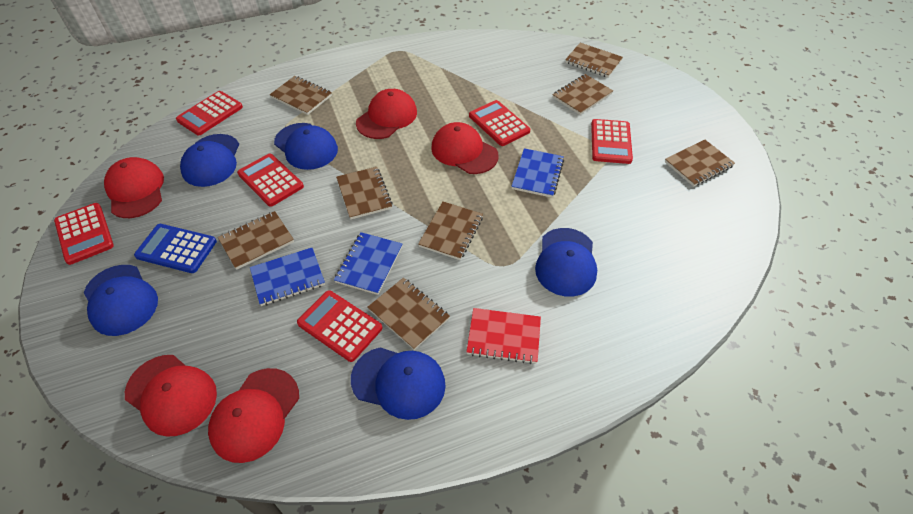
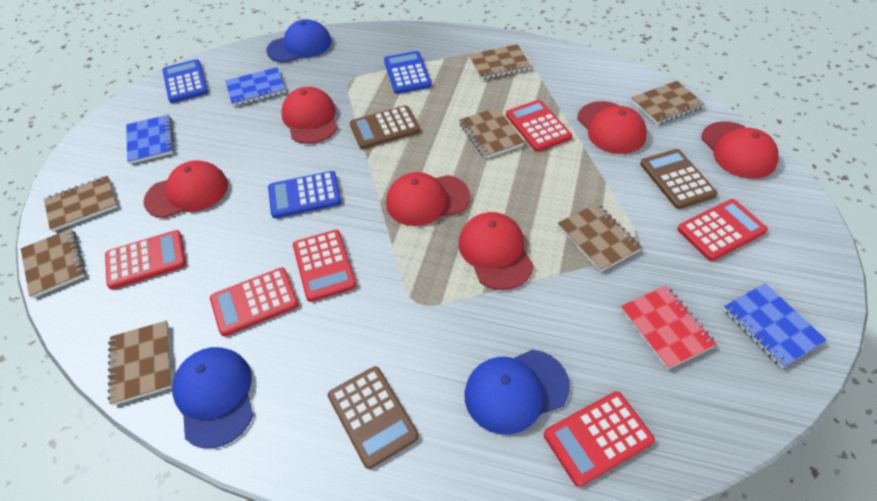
blue calculator: 1 -> 3
blue cap: 5 -> 3
brown calculator: 0 -> 3
brown notebook: 8 -> 7
red cap: 5 -> 6

